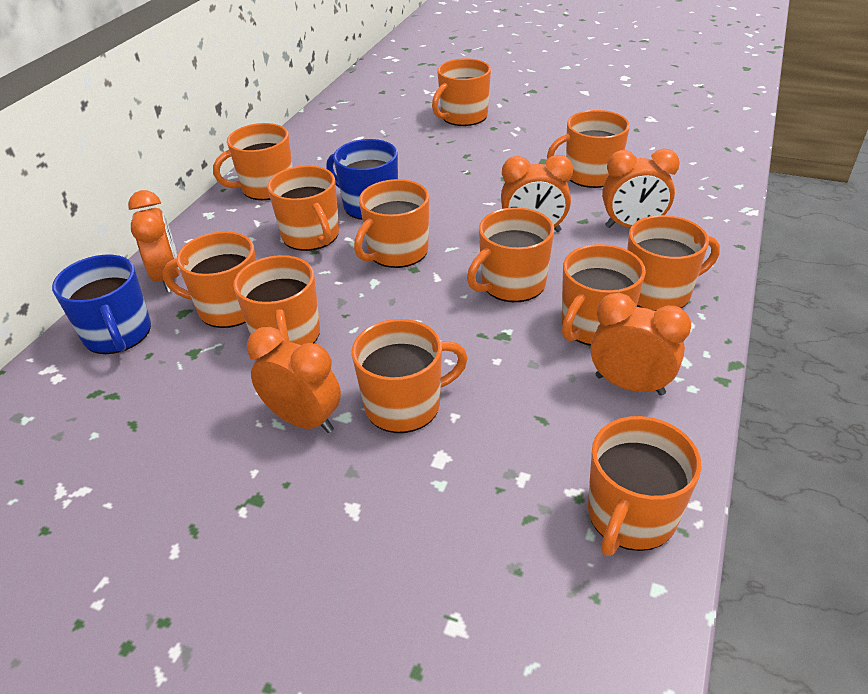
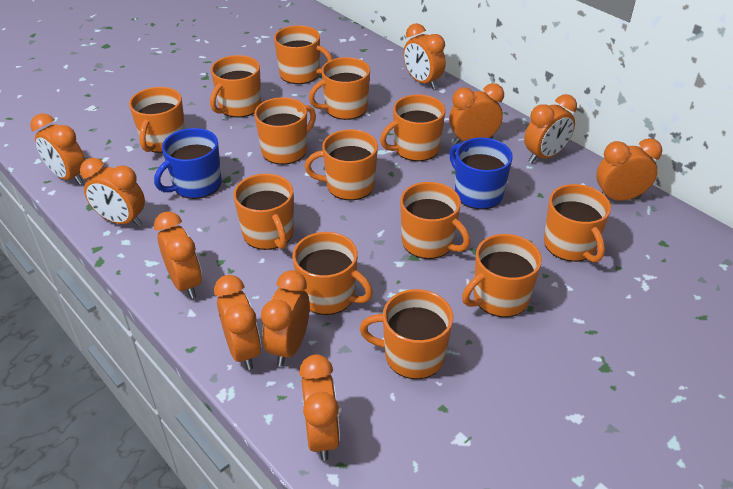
orange clock: 5 -> 10
orange mug: 12 -> 13

